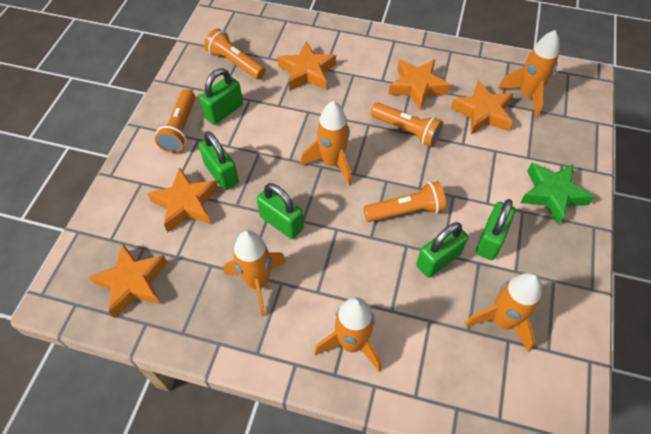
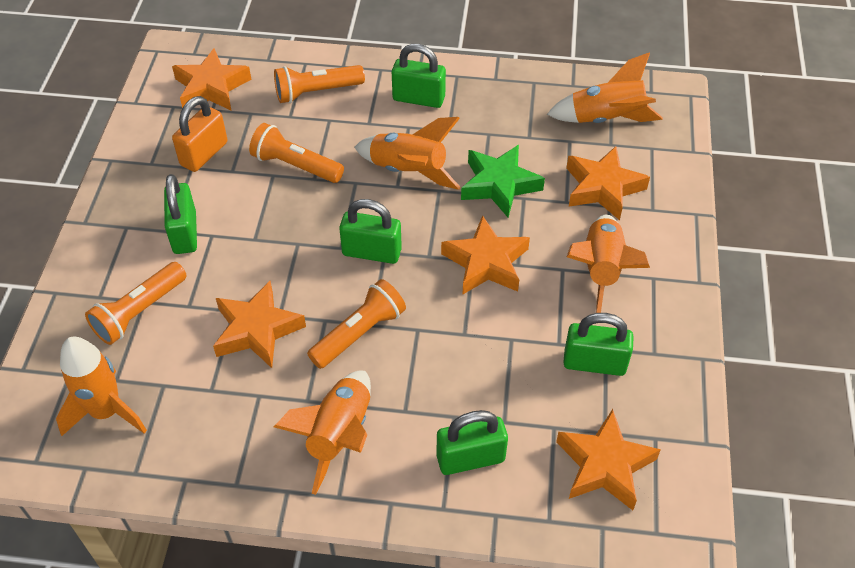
orange padlock: 0 -> 1

